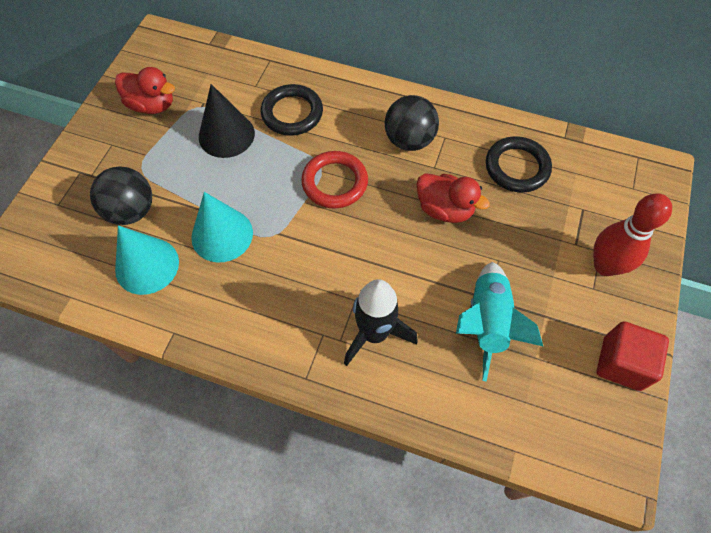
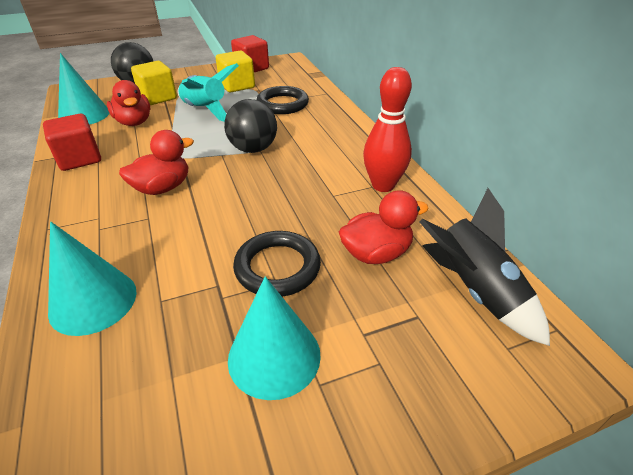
black cone: 1 -> 0
red cube: 1 -> 2
red duck: 2 -> 3
red ring: 1 -> 0
turquoise cone: 2 -> 3
yellow cube: 0 -> 2

